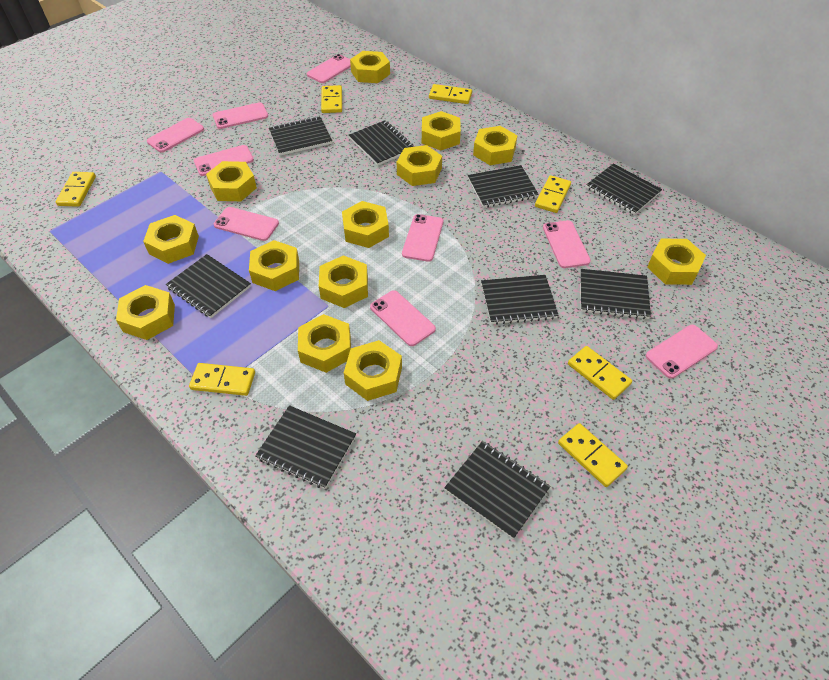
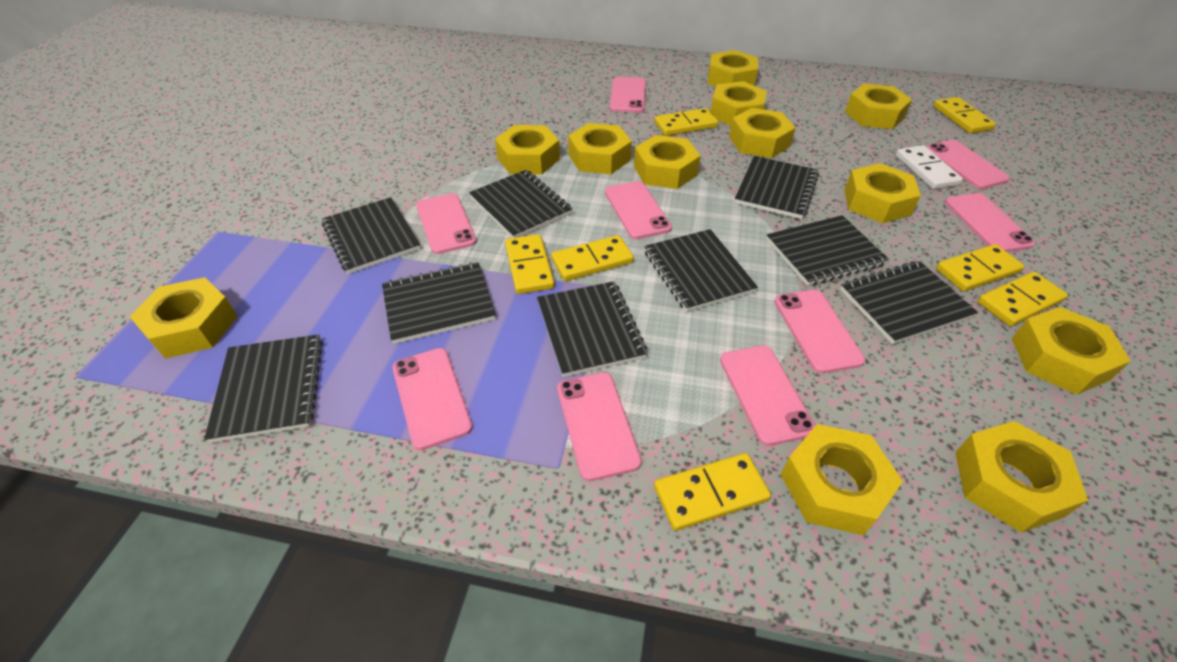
white domino: 0 -> 1
yellow nut: 13 -> 12

